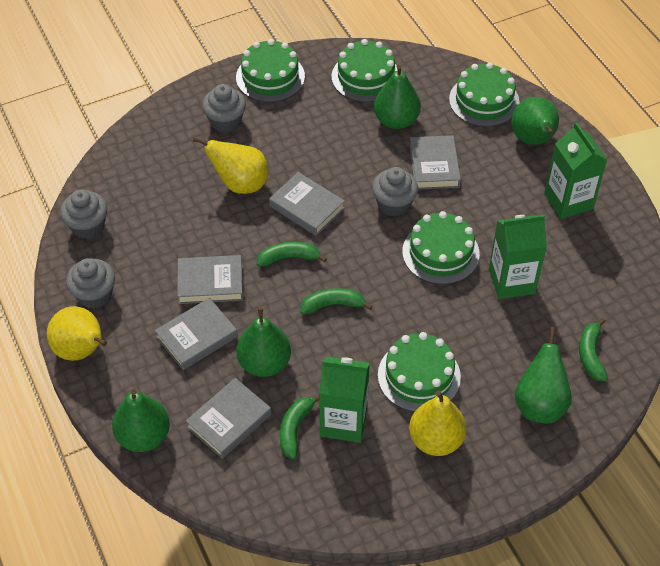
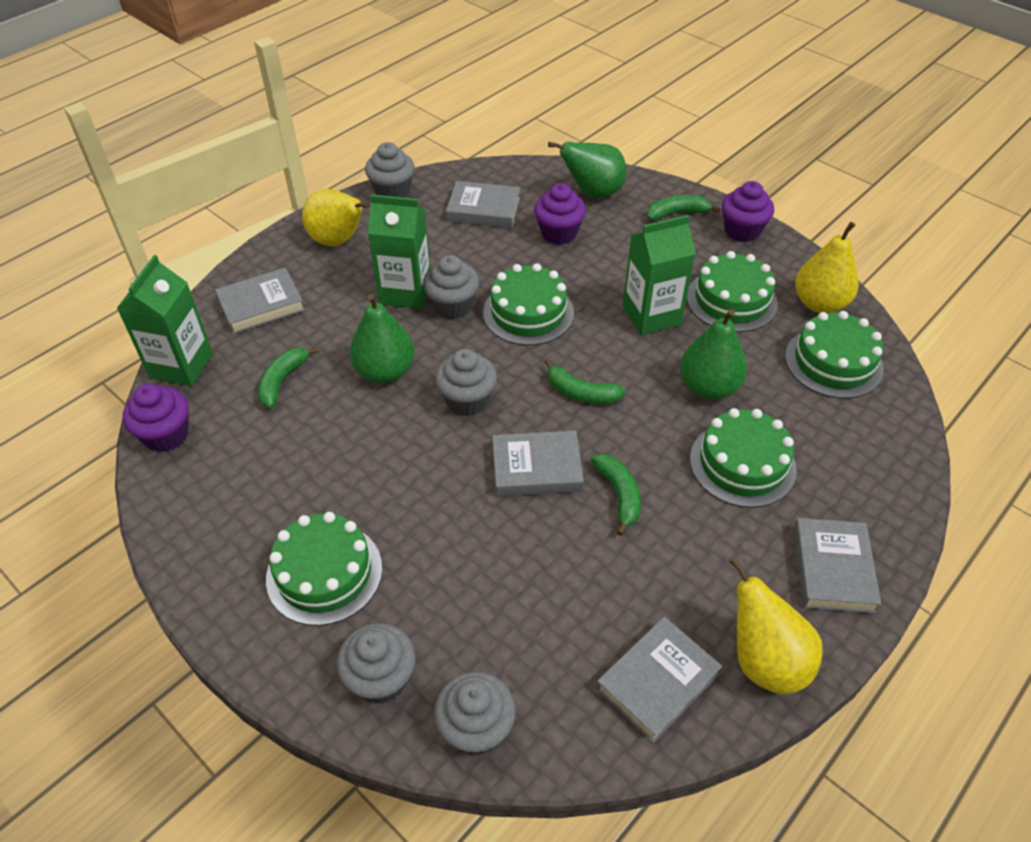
green pear: 5 -> 3
grey cupcake: 4 -> 5
purple cupcake: 0 -> 3

